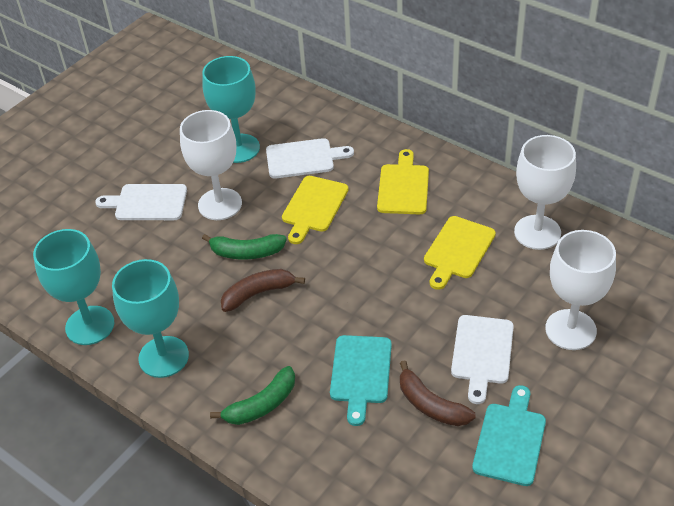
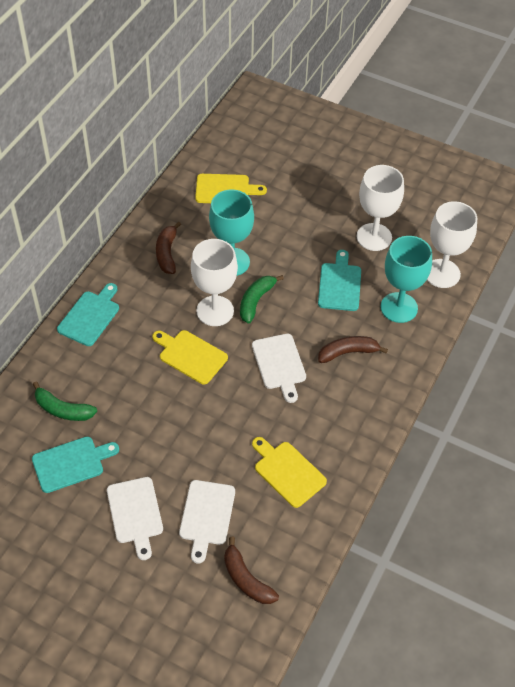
brown banana: 2 -> 3
turquoise cutting board: 2 -> 3
turquoise goblet: 3 -> 2

